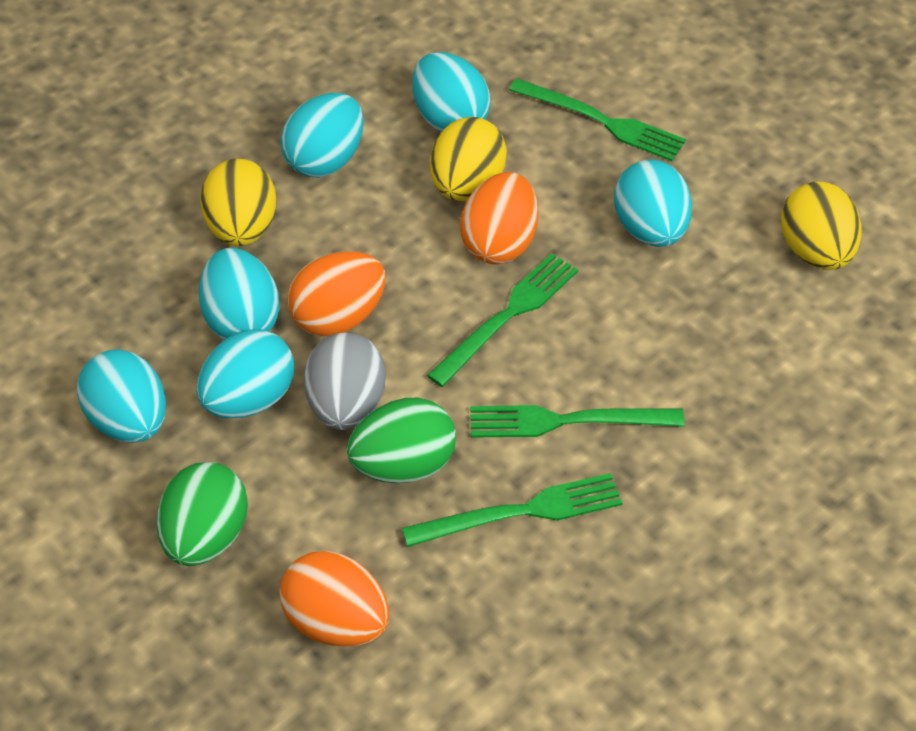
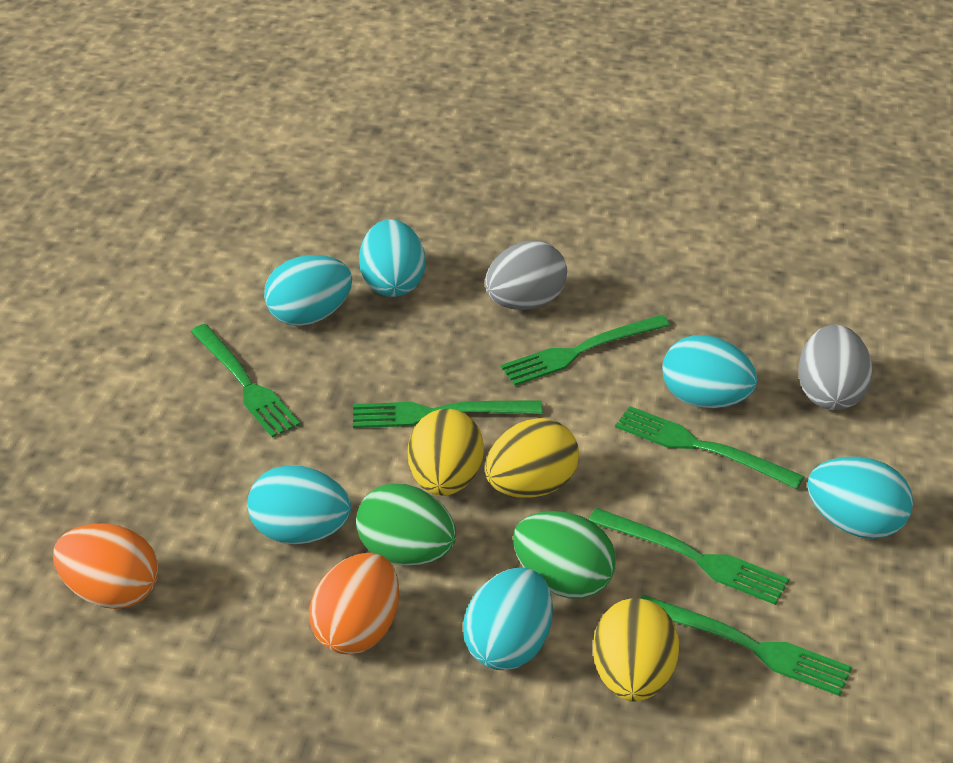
green fork: 4 -> 6
grey egg: 1 -> 2
orange egg: 3 -> 2

